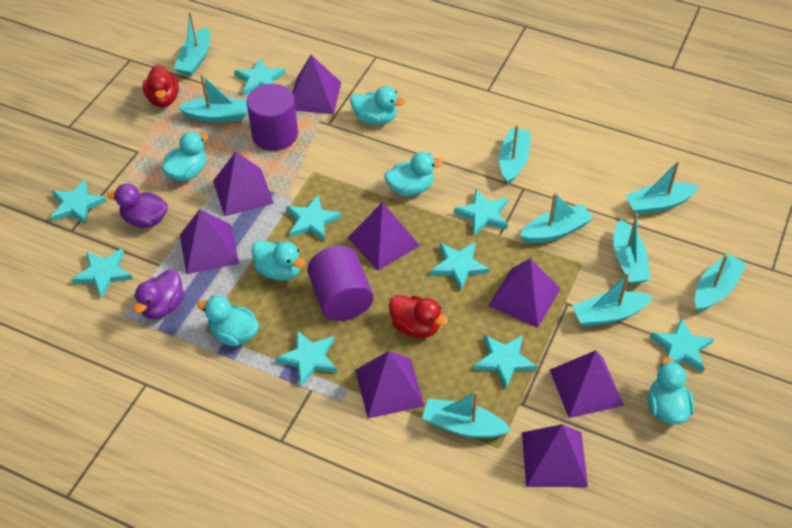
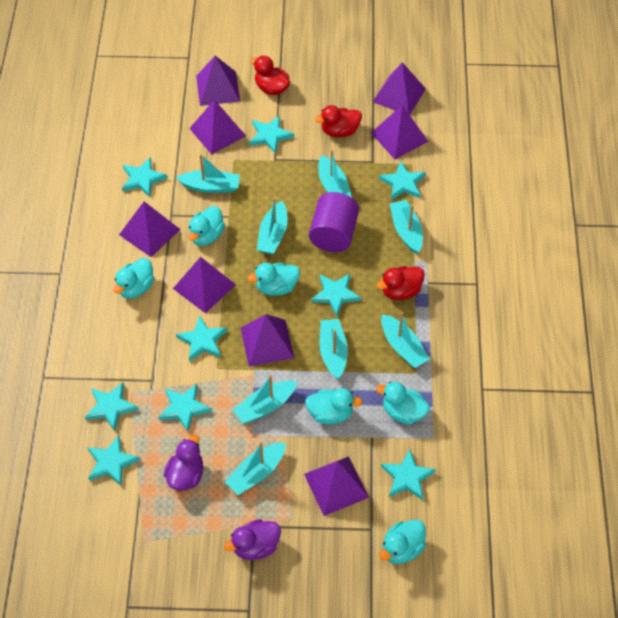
purple cylinder: 2 -> 1
red duck: 2 -> 3
turquoise boat: 9 -> 8

